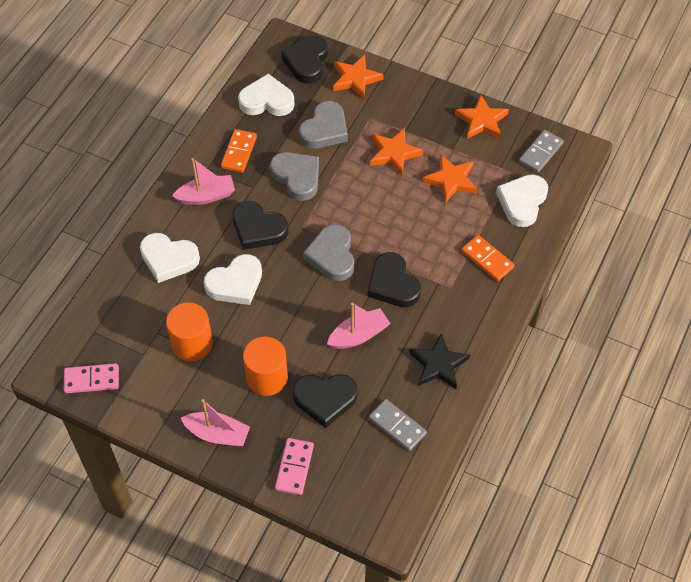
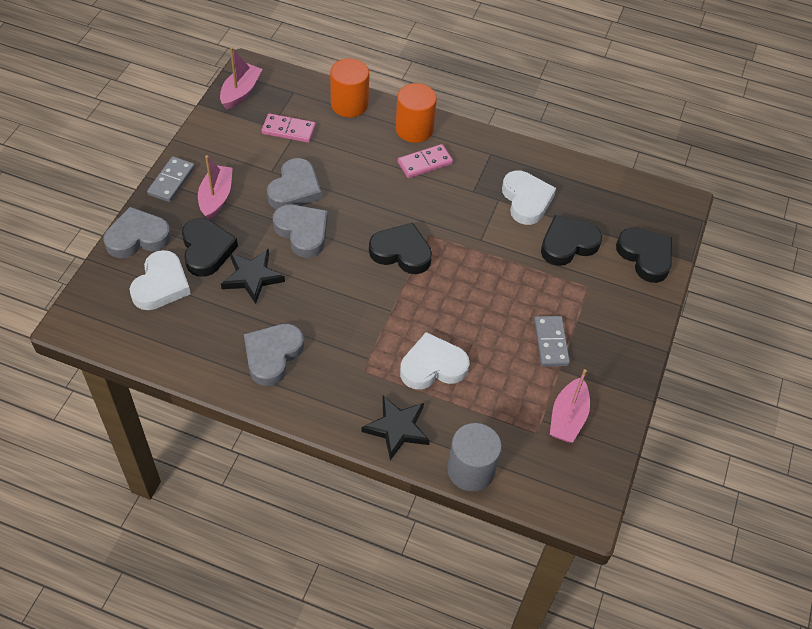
black star: 1 -> 2
grey cylinder: 0 -> 1
grey heart: 3 -> 4
orange domino: 2 -> 0
orange star: 4 -> 0
white heart: 4 -> 3

